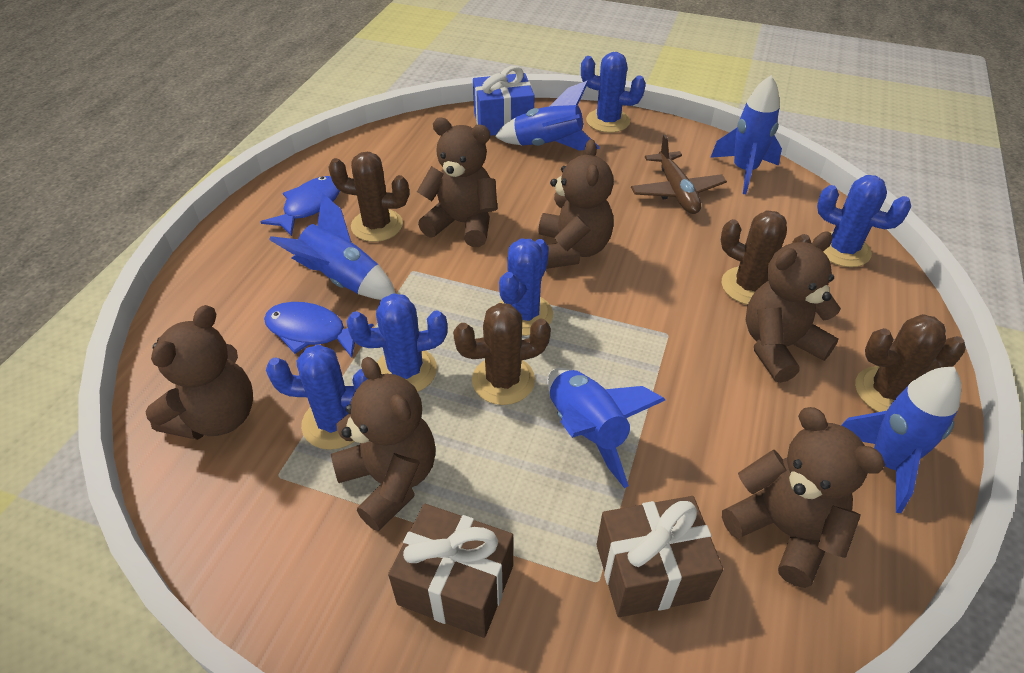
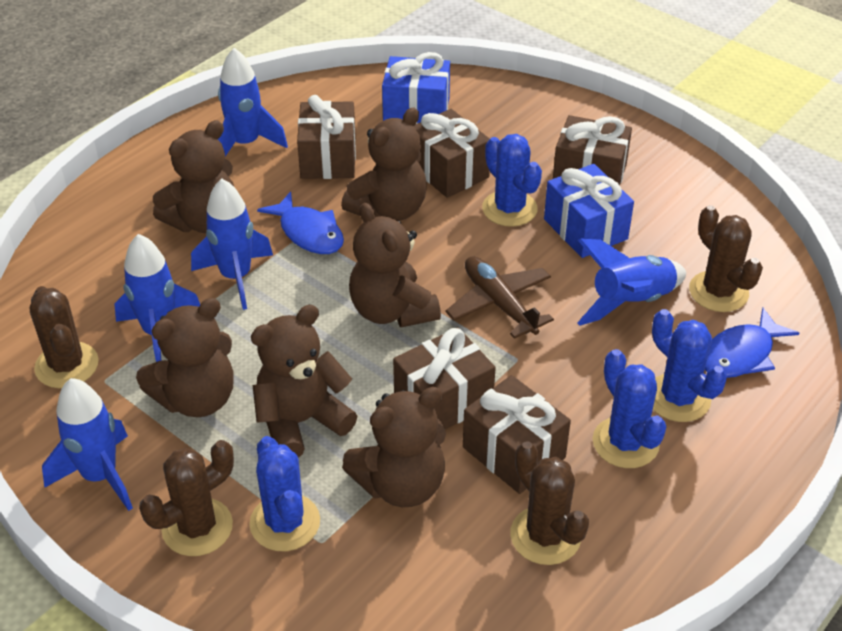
blue cactus: 5 -> 4
blue gift: 1 -> 2
brown gift: 2 -> 5

